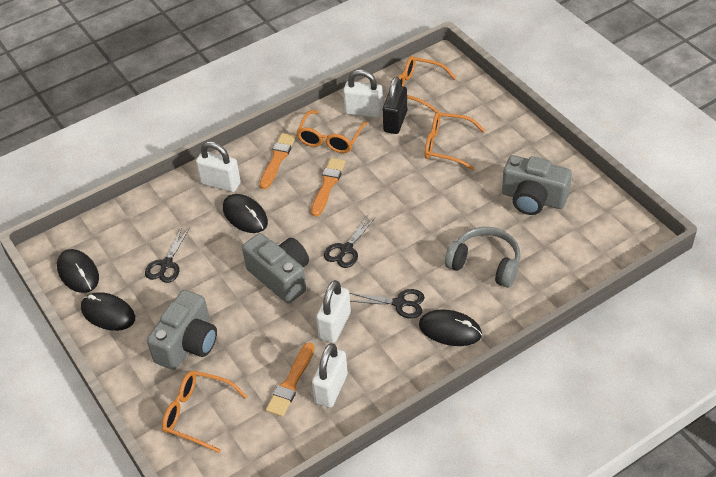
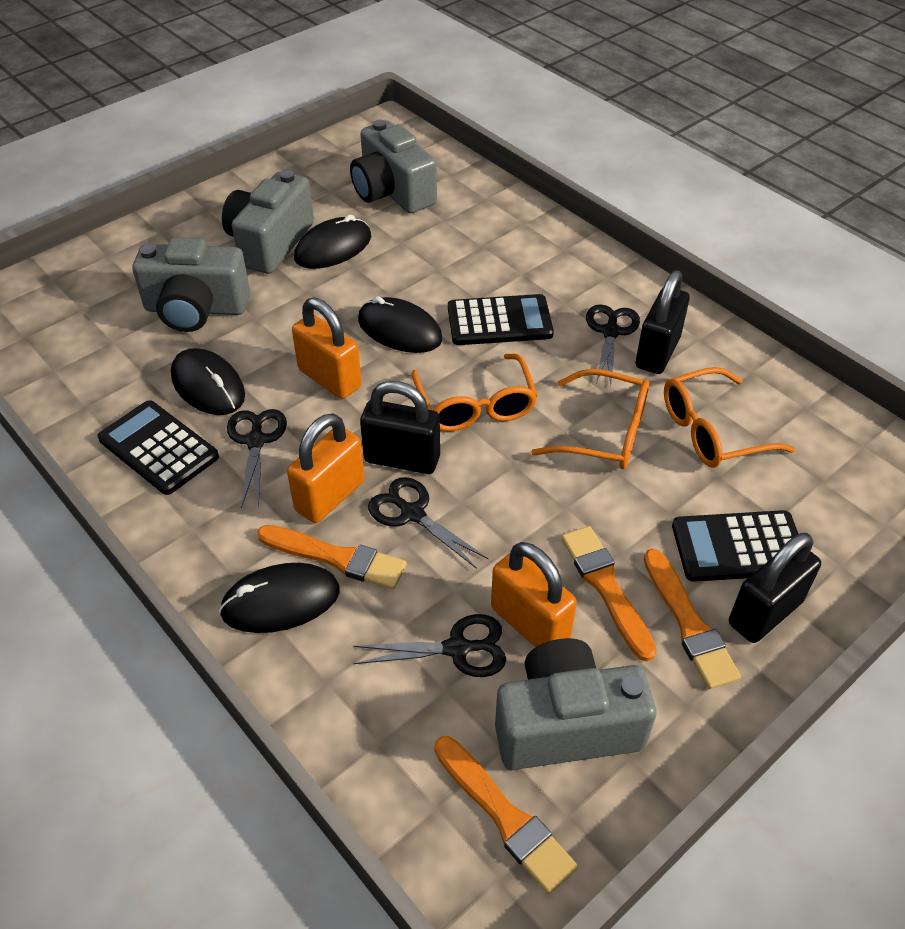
black calculator: 0 -> 3
black padlock: 1 -> 3
black scissors: 3 -> 4
grey camera: 3 -> 4
grey headphones: 1 -> 0
orange brush: 3 -> 4
orange glasses: 4 -> 3
orange padlock: 0 -> 3
white padlock: 4 -> 0

